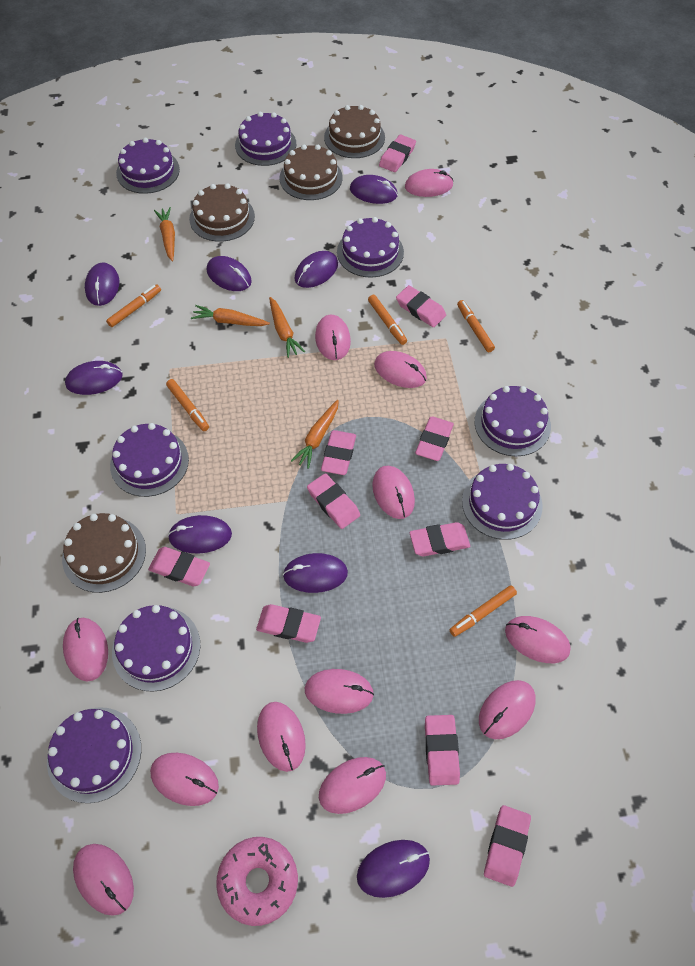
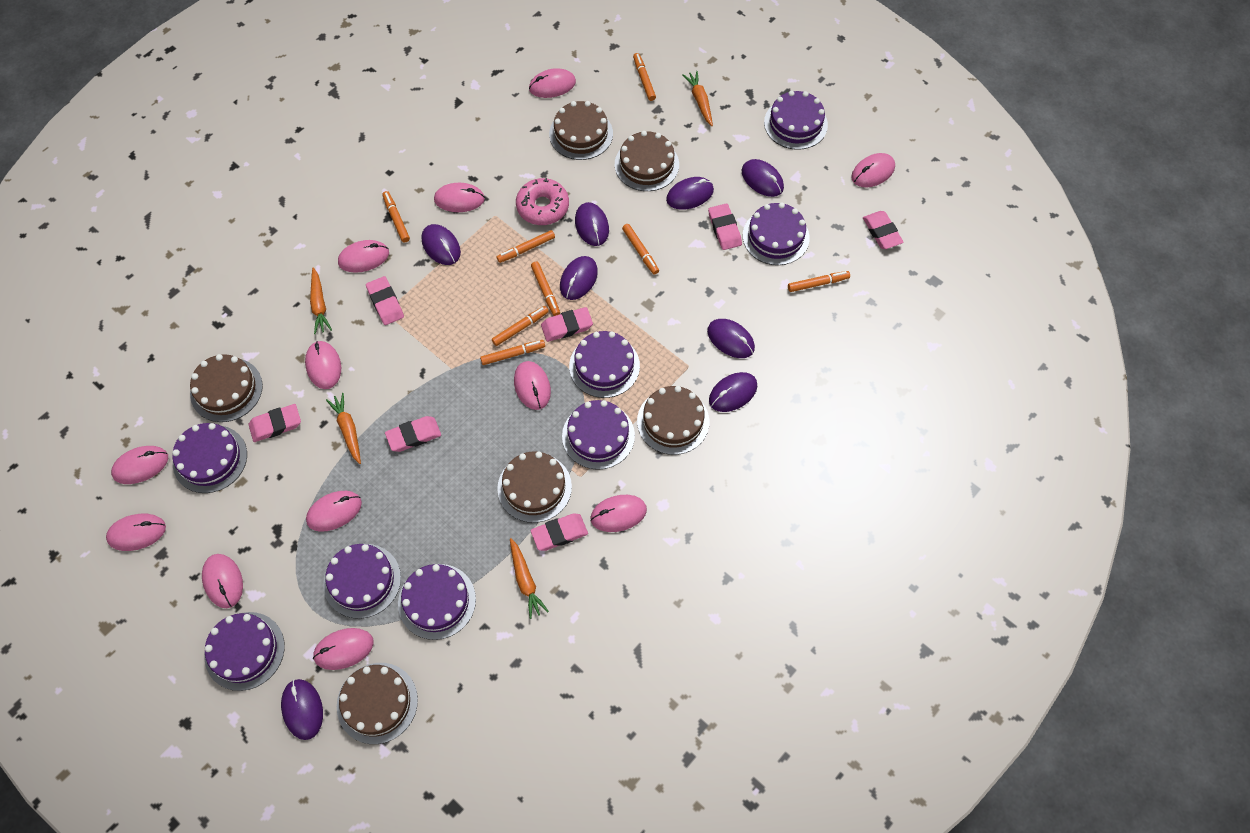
brown cake: 4 -> 6
orange marker: 5 -> 8
pink eraser: 10 -> 7

